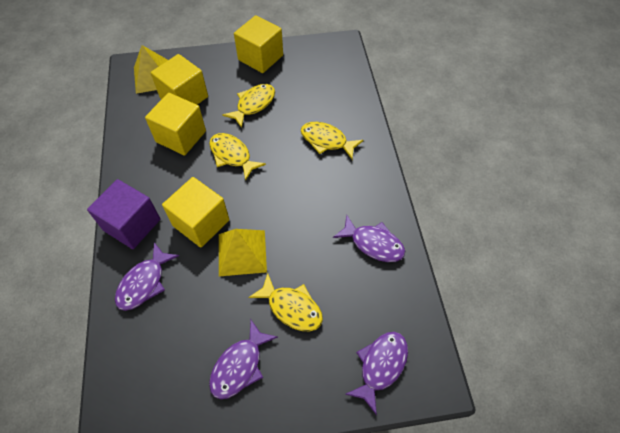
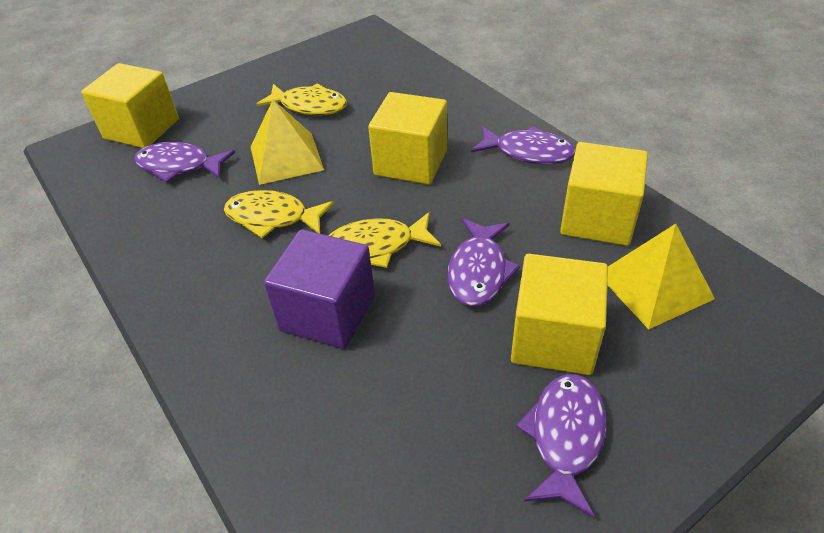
yellow fish: 4 -> 3

